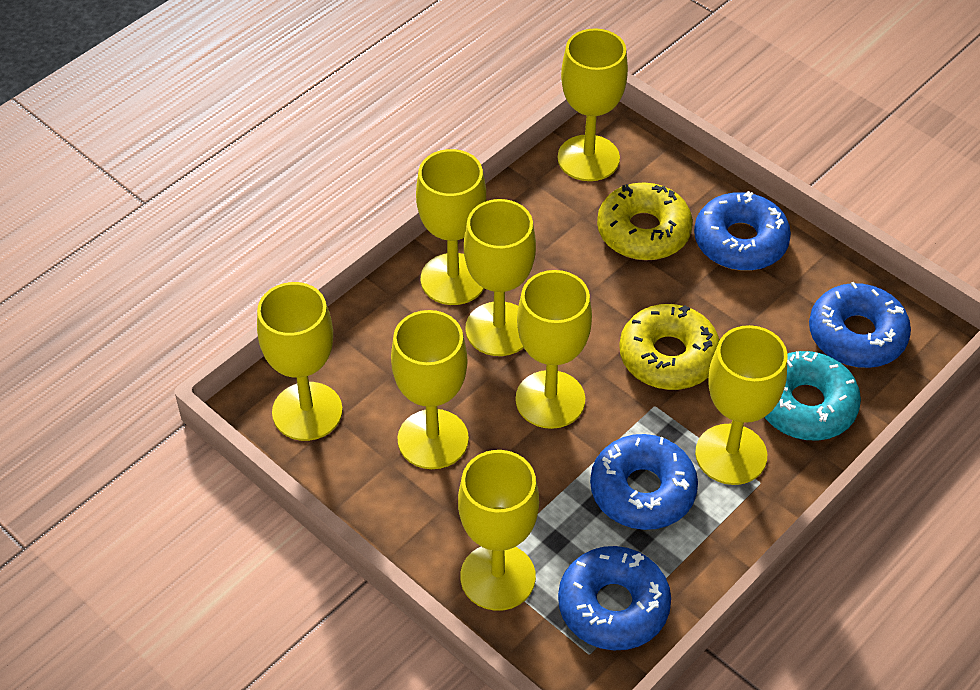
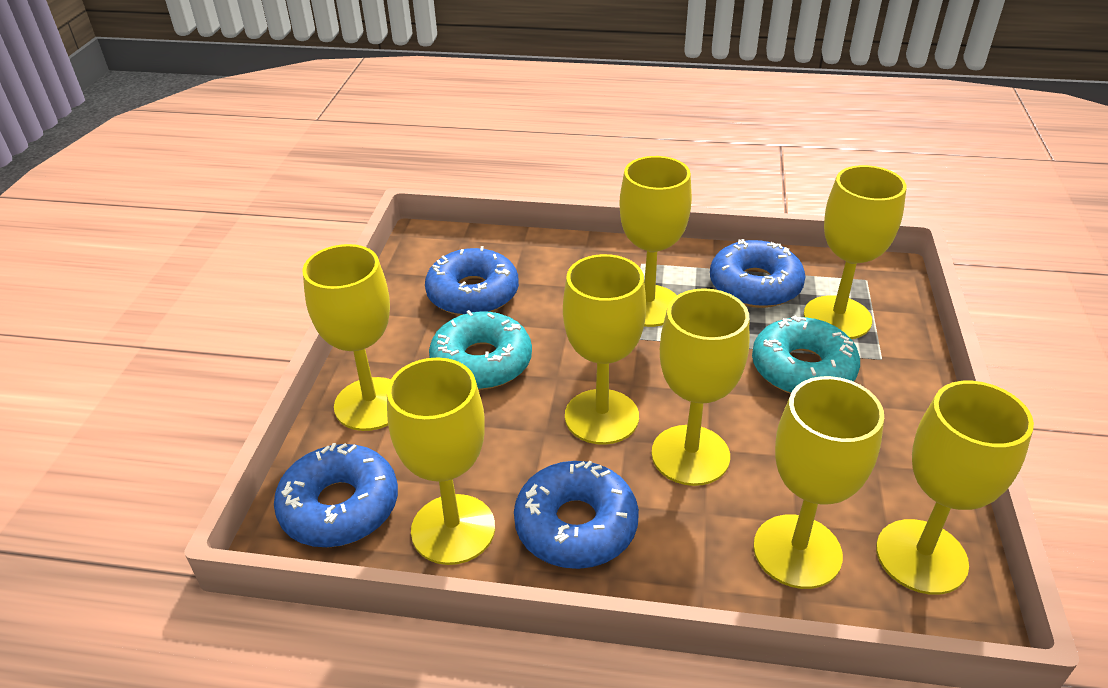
turquoise donut: 1 -> 2
yellow donut: 2 -> 0

